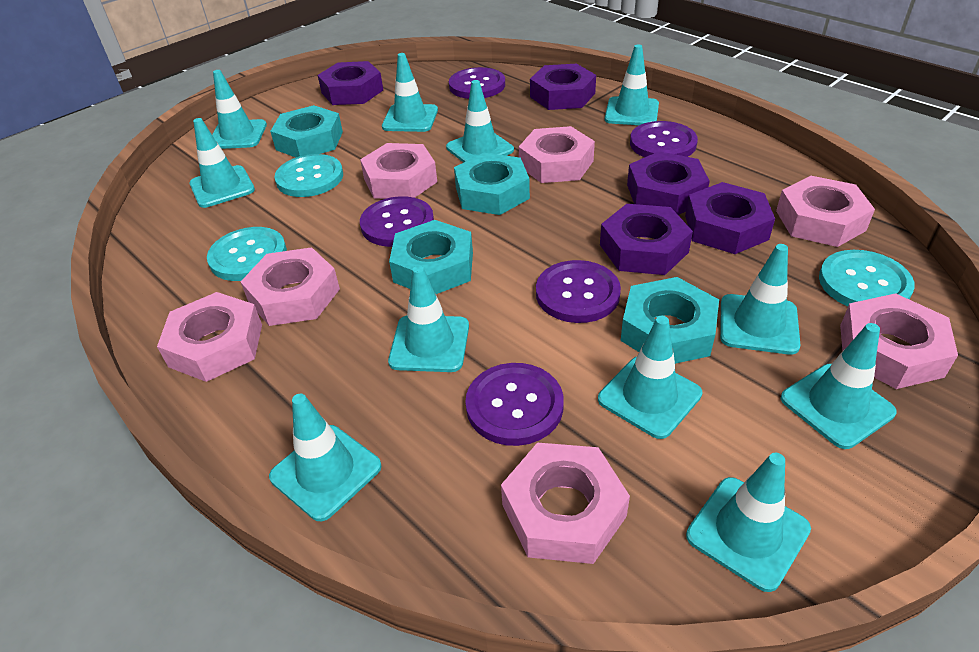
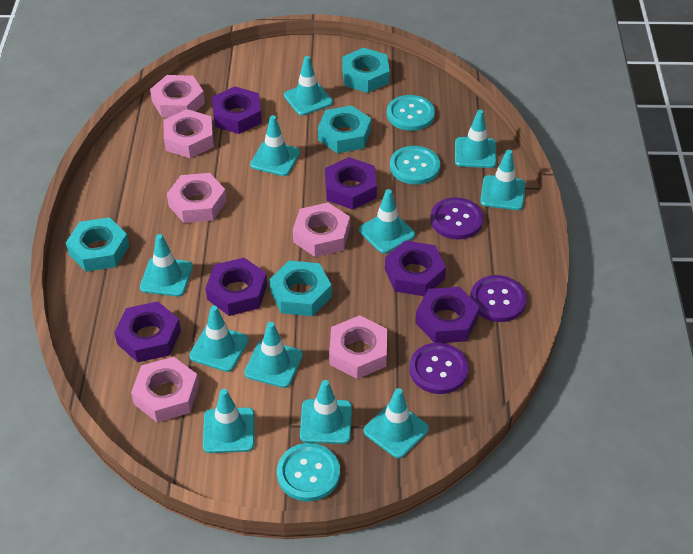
pink nut: 7 -> 6
purple button: 5 -> 3
purple nut: 5 -> 6

